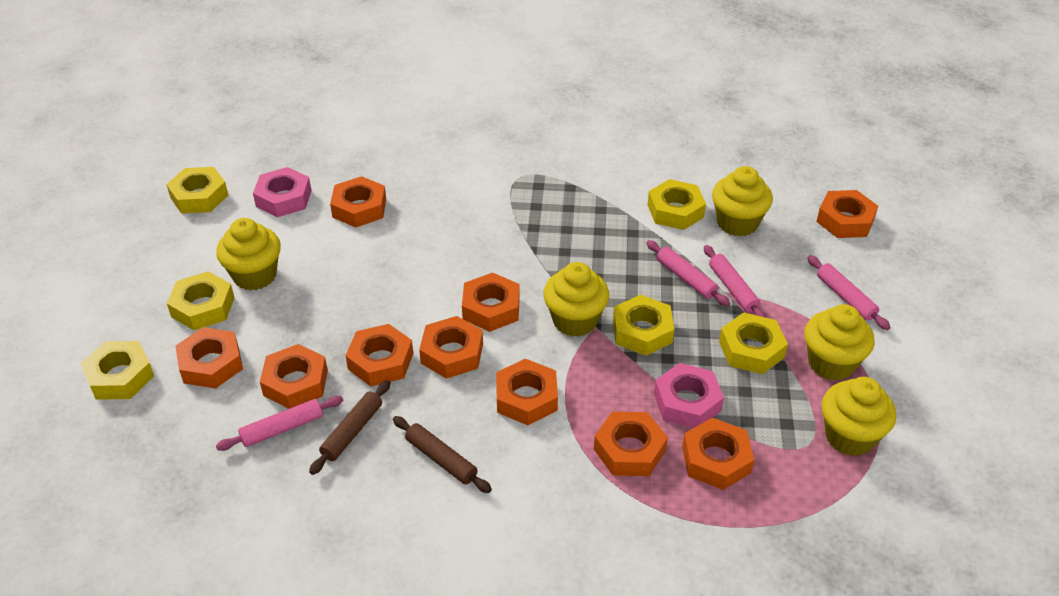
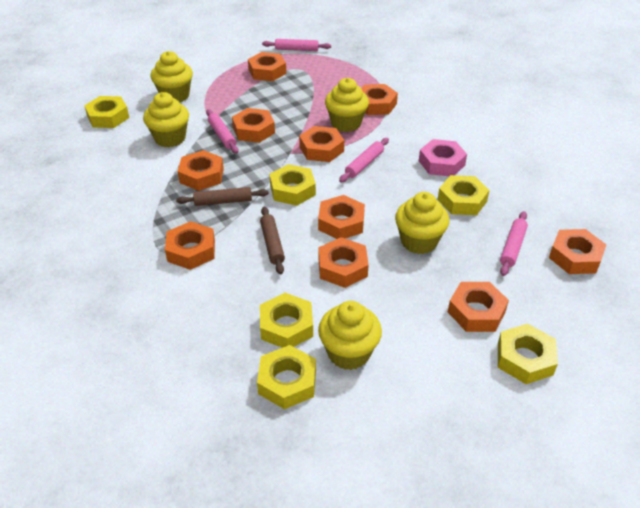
pink nut: 2 -> 1

